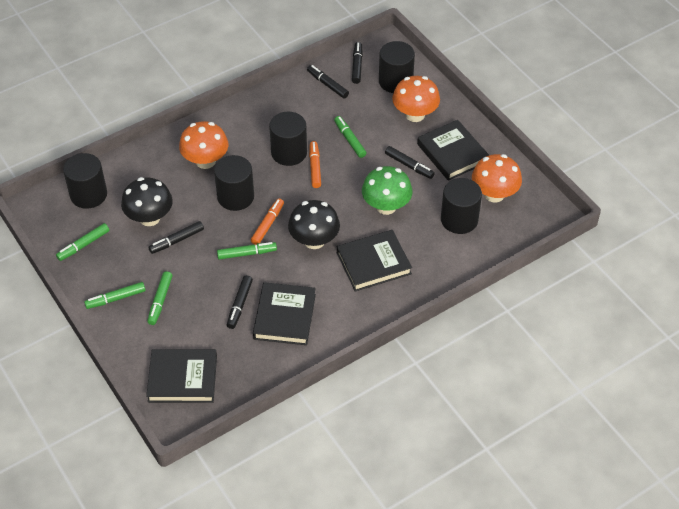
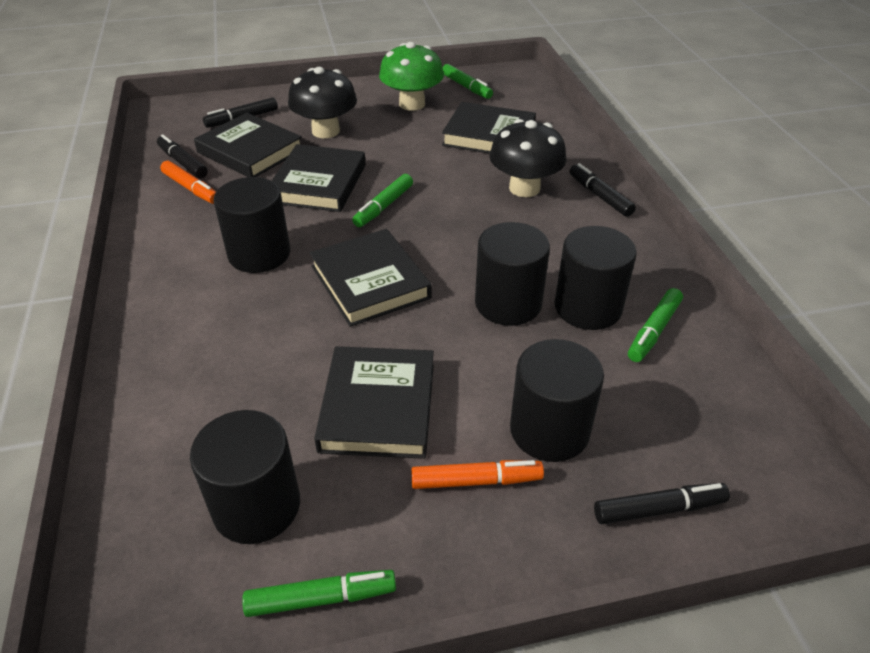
black book: 4 -> 5
black marker: 5 -> 4
green marker: 5 -> 4
orange mushroom: 3 -> 0

